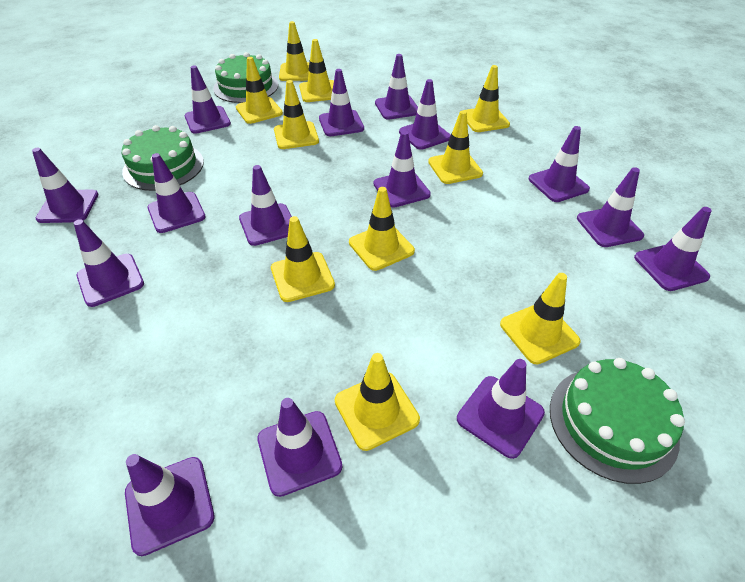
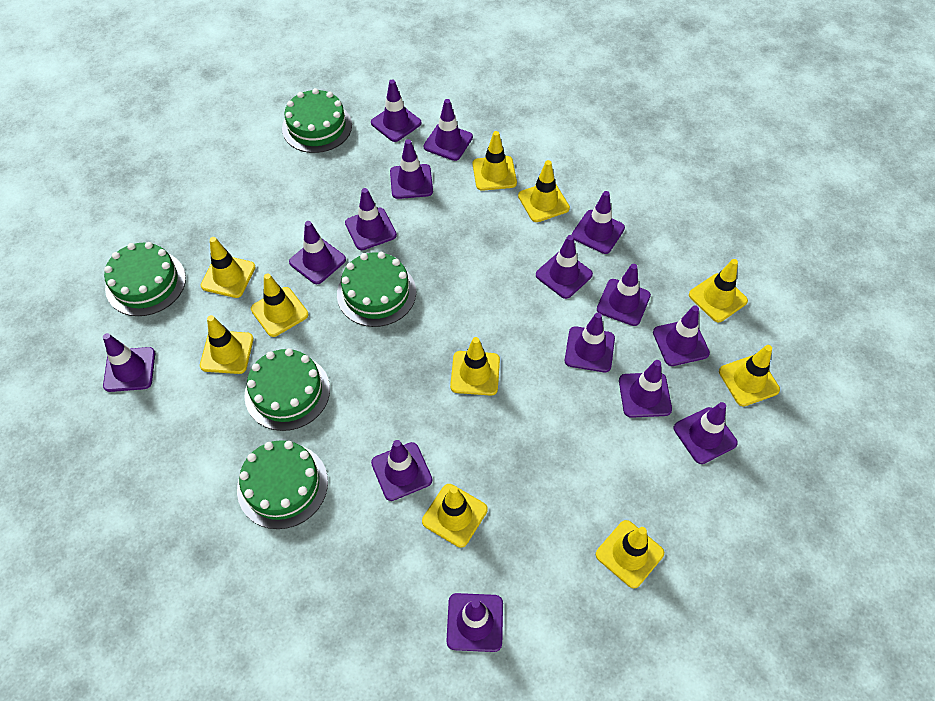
green cake: 3 -> 5

